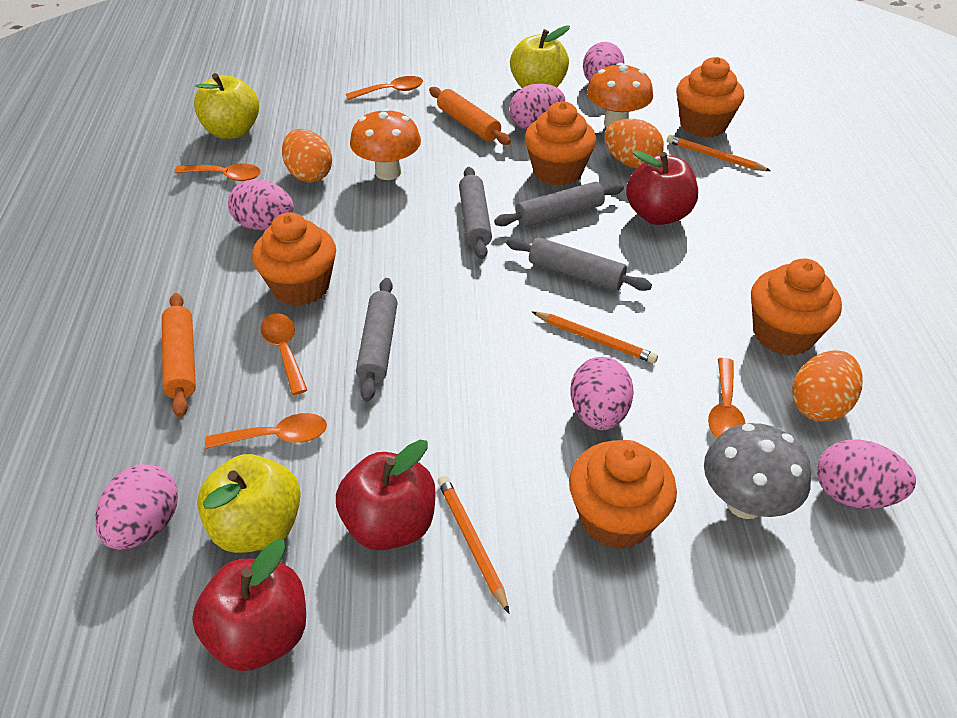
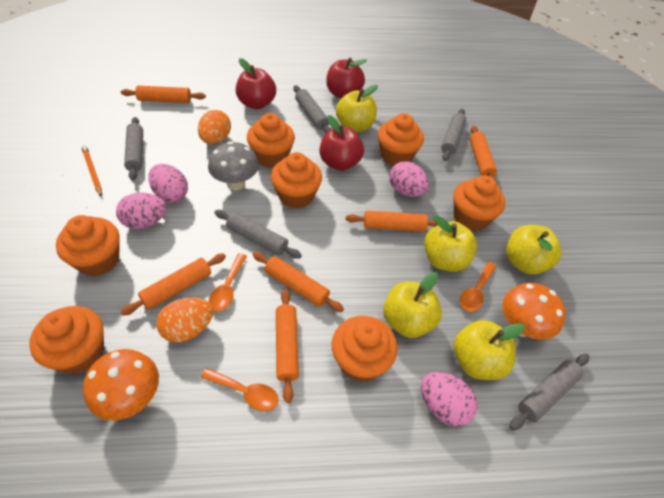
grey rolling pin: 4 -> 5
orange cupcake: 5 -> 7
orange egg: 3 -> 2
orange pencil: 3 -> 1
orange rolling pin: 2 -> 6
orange spoon: 5 -> 3
pink egg: 6 -> 4
yellow apple: 3 -> 5

